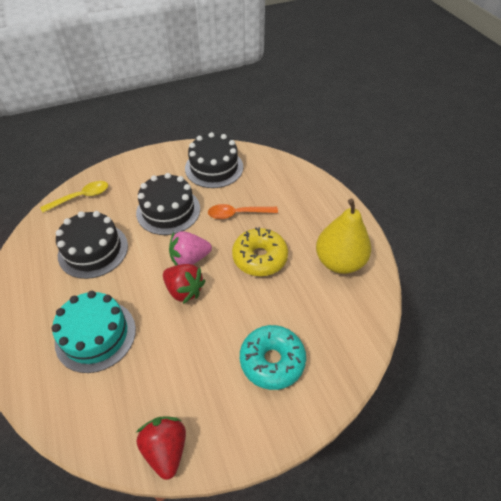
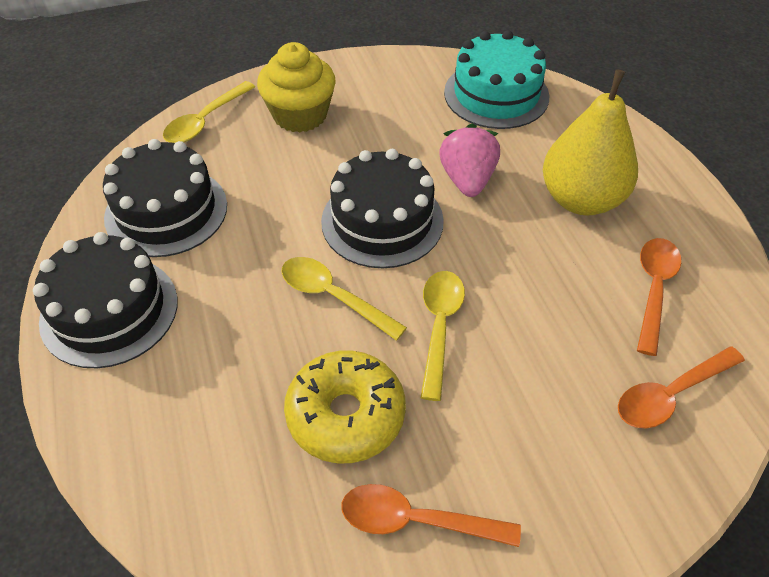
orange spoon: 1 -> 3
red strawberry: 2 -> 0
turquoise donut: 1 -> 0
yellow cupcake: 0 -> 1
yellow spoon: 1 -> 3

